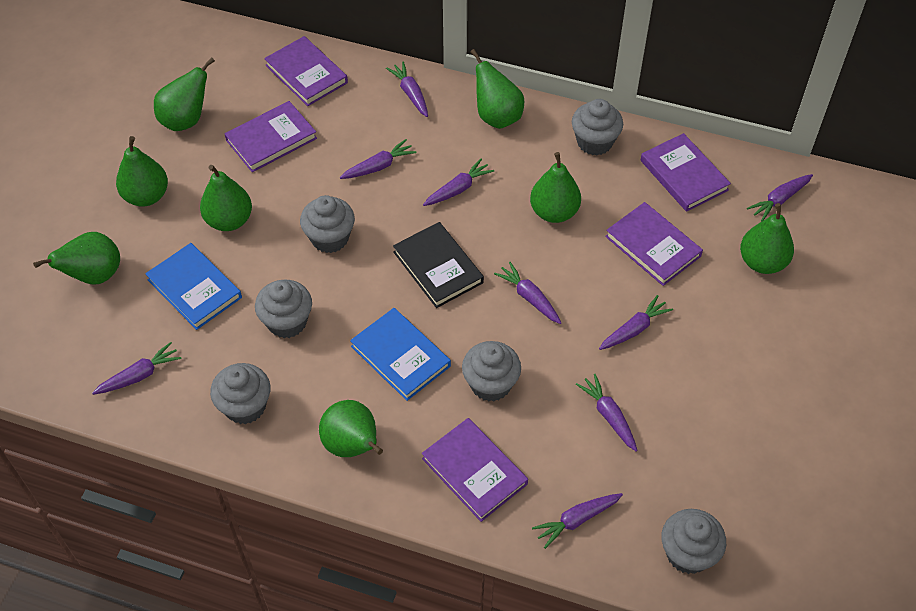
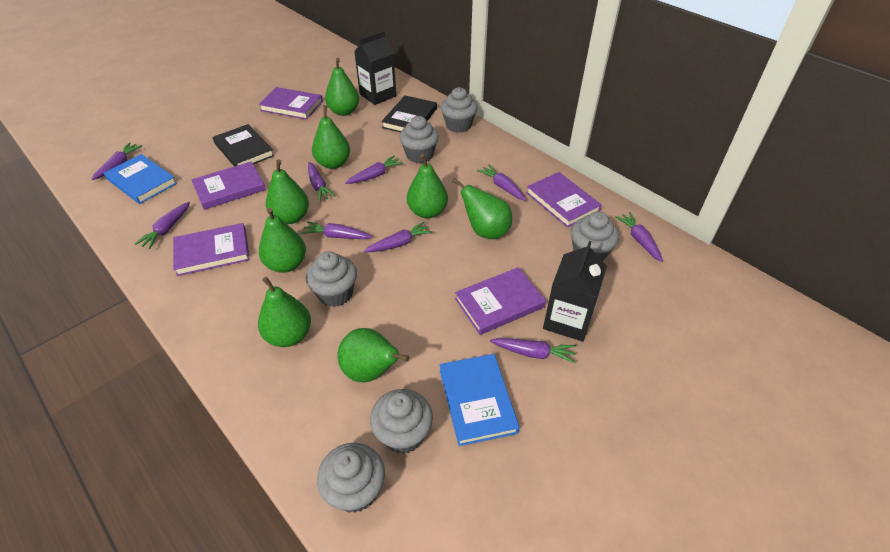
black book: 1 -> 2
black carton: 0 -> 2

